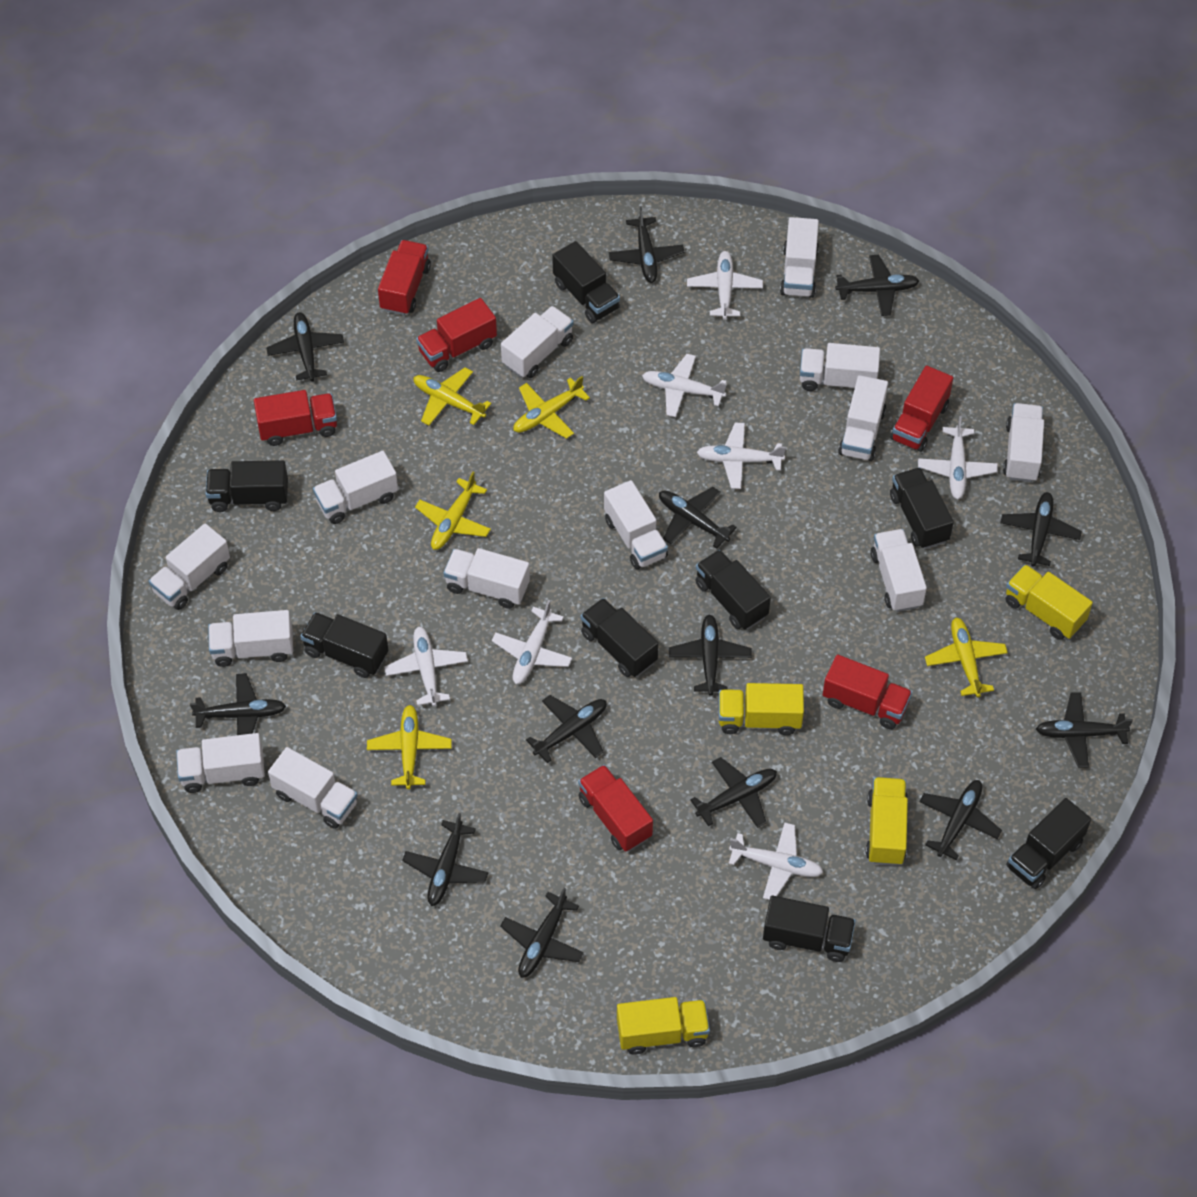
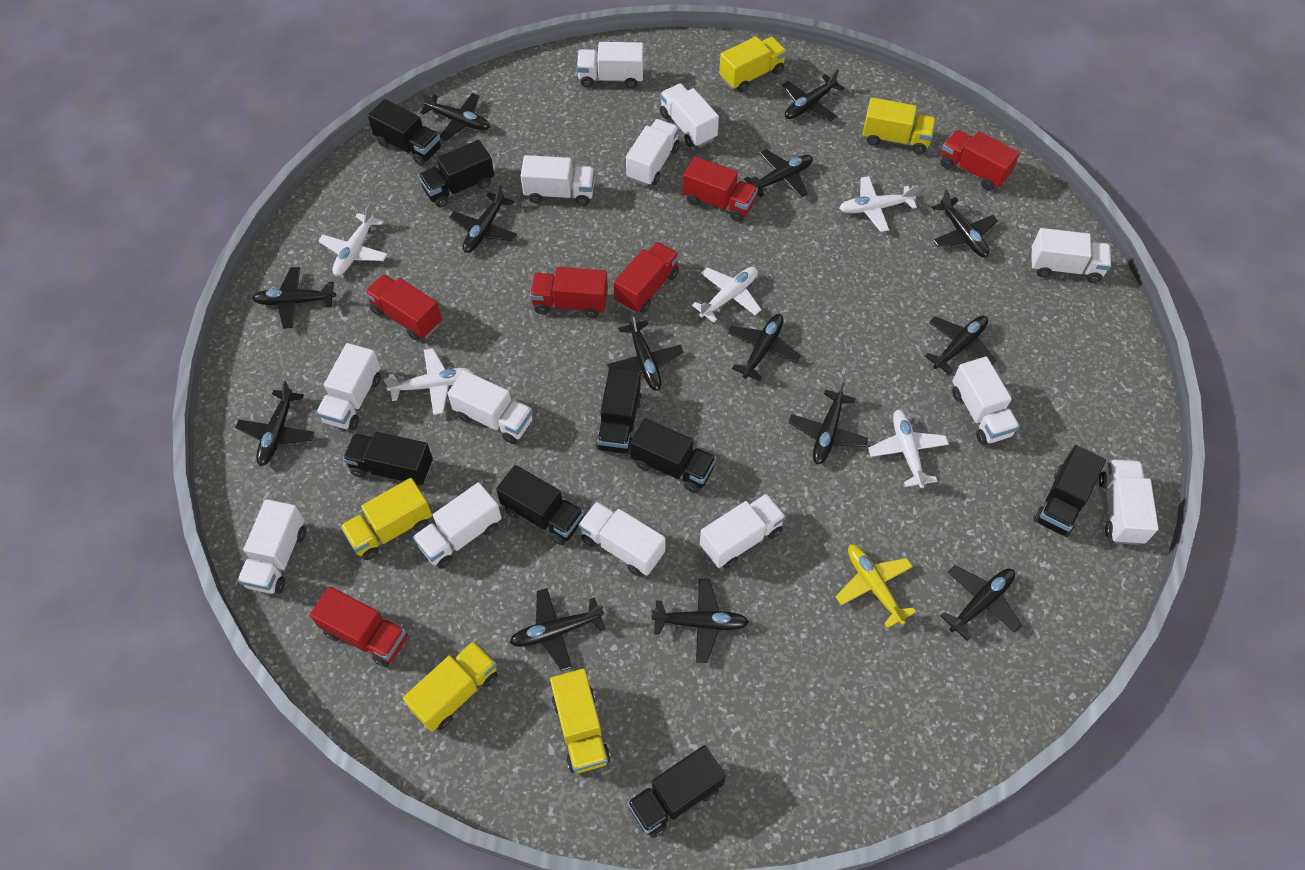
black plane: 13 -> 14
white plane: 7 -> 5
yellow plane: 5 -> 1
yellow truck: 4 -> 5

